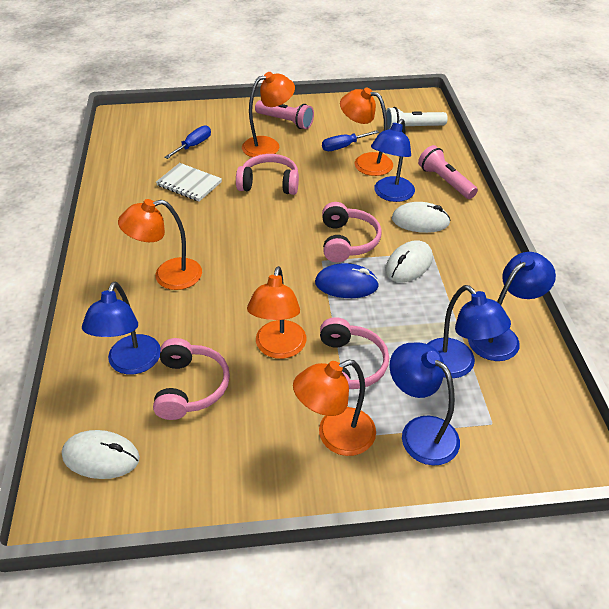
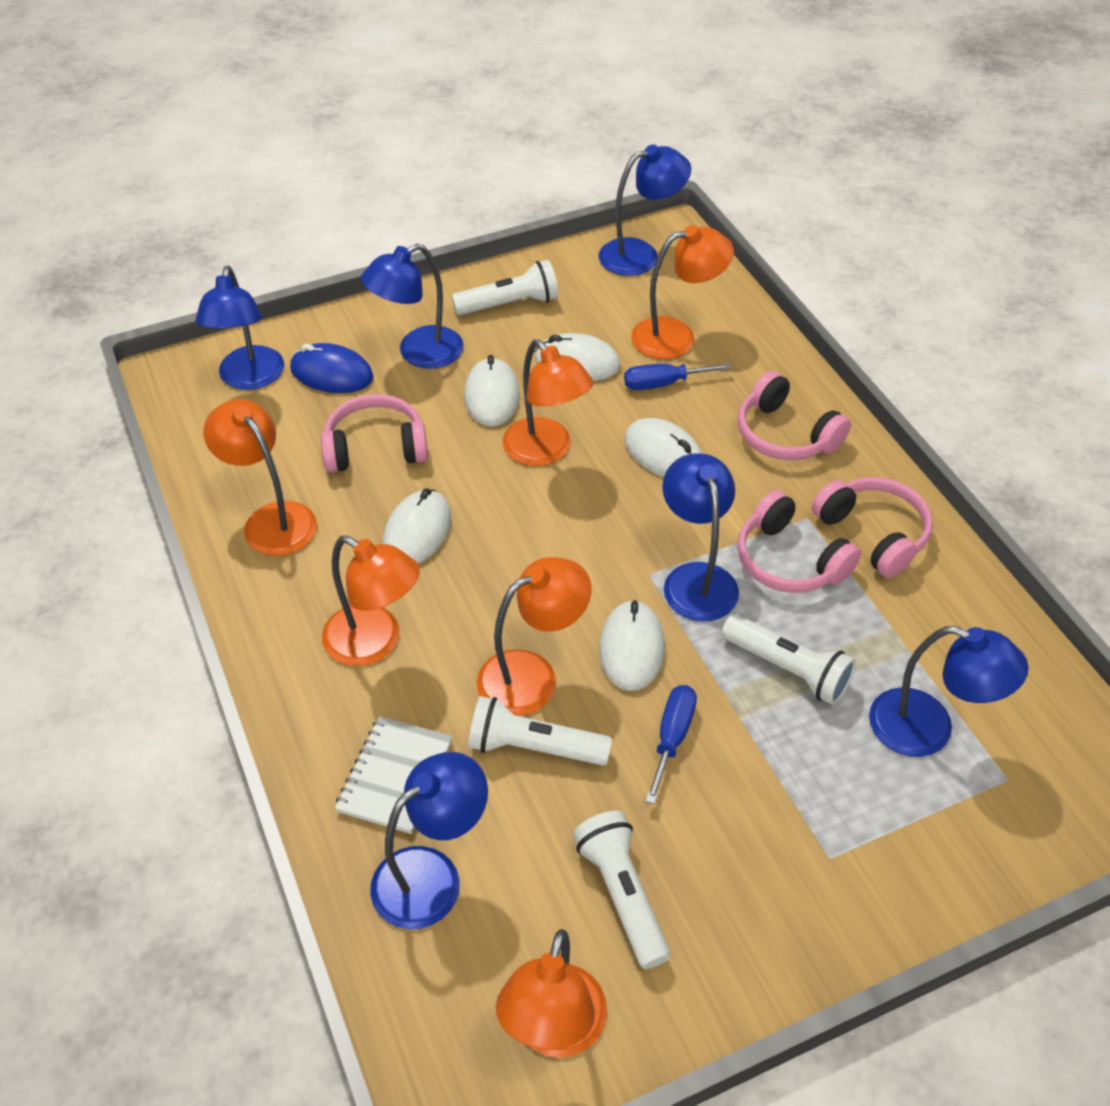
blue lamp: 5 -> 6
orange lamp: 5 -> 6
pink flashlight: 2 -> 0
white flashlight: 1 -> 4
white mouse: 3 -> 5

